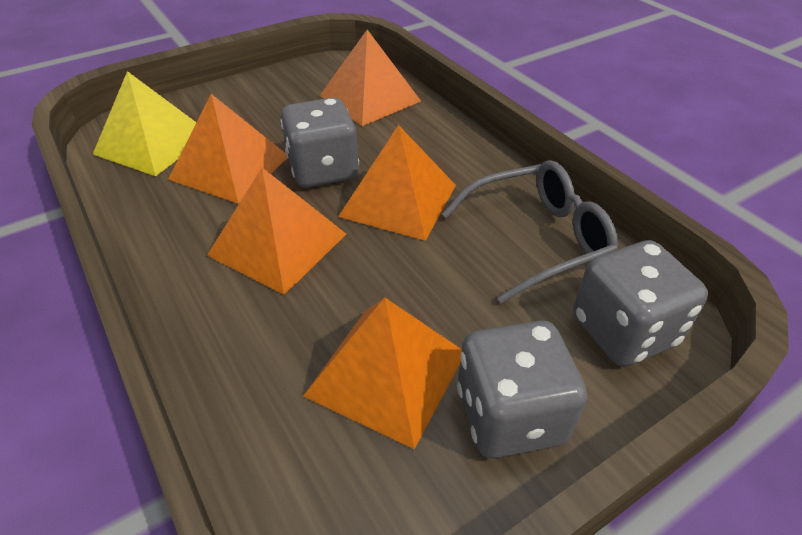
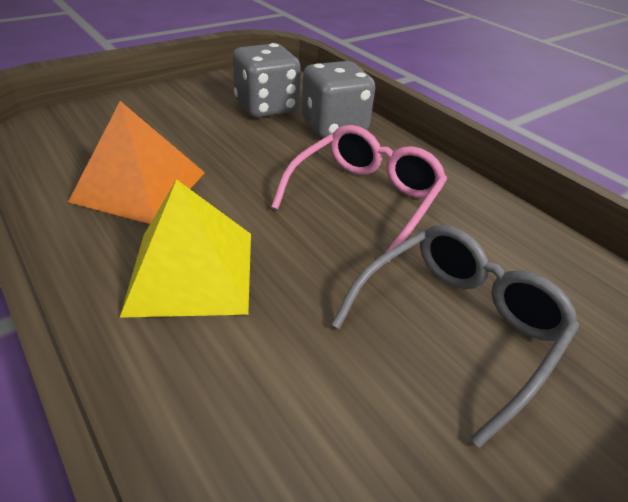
grey dice: 3 -> 2
orange pyramid: 5 -> 1
pink glasses: 0 -> 1

